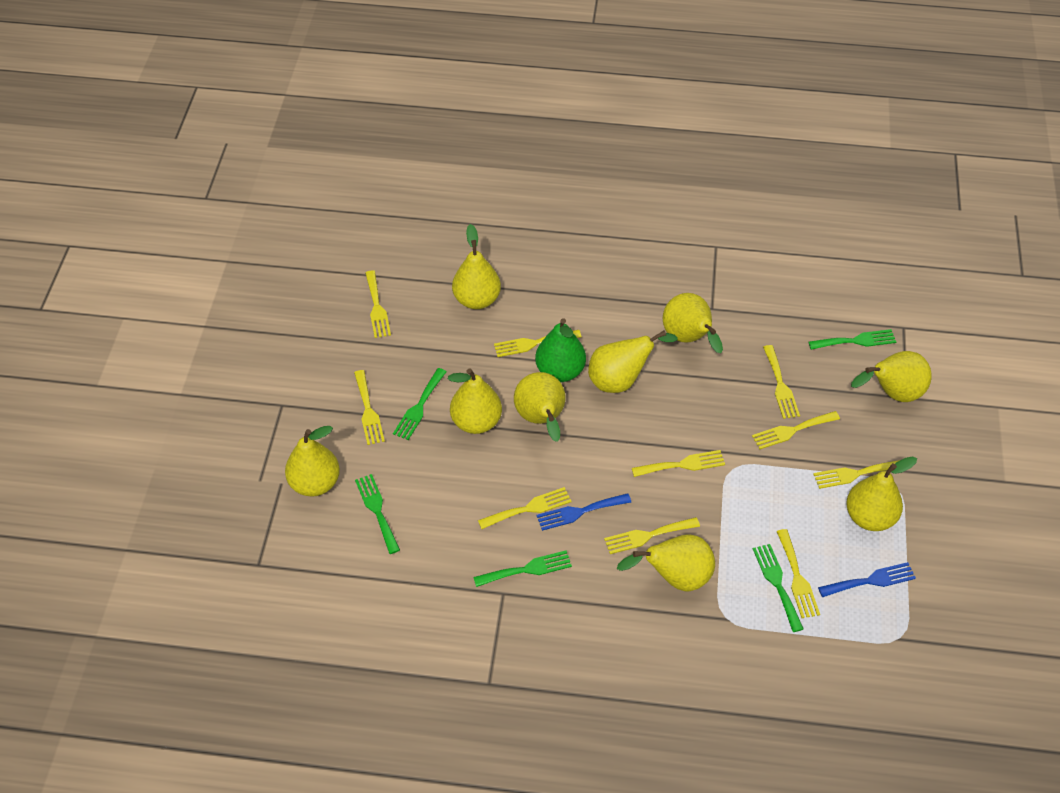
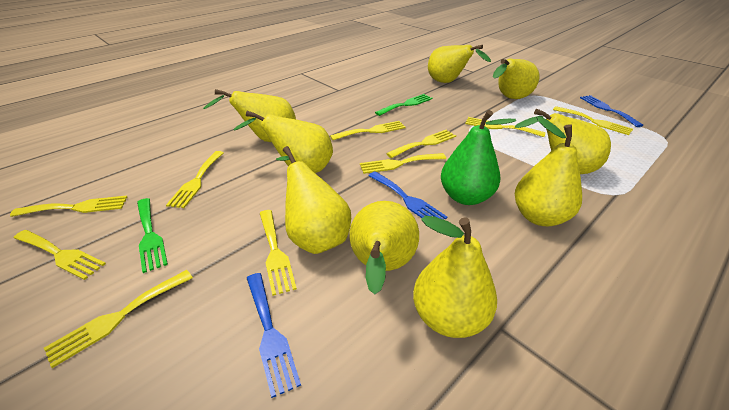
blue fork: 2 -> 3
green fork: 5 -> 2

